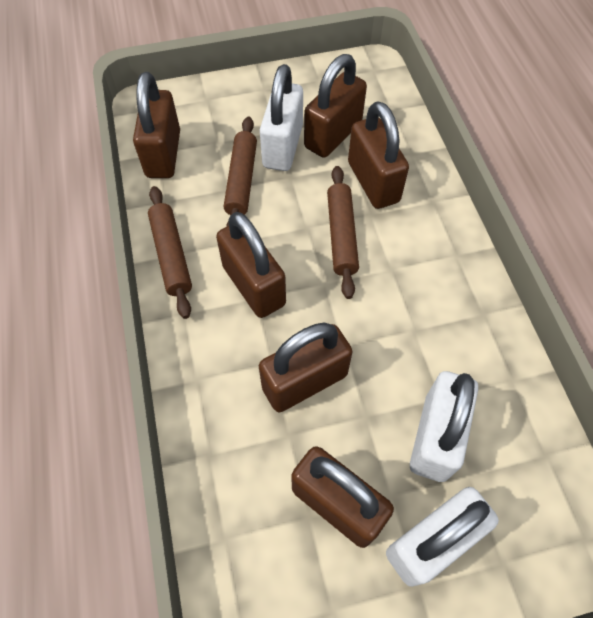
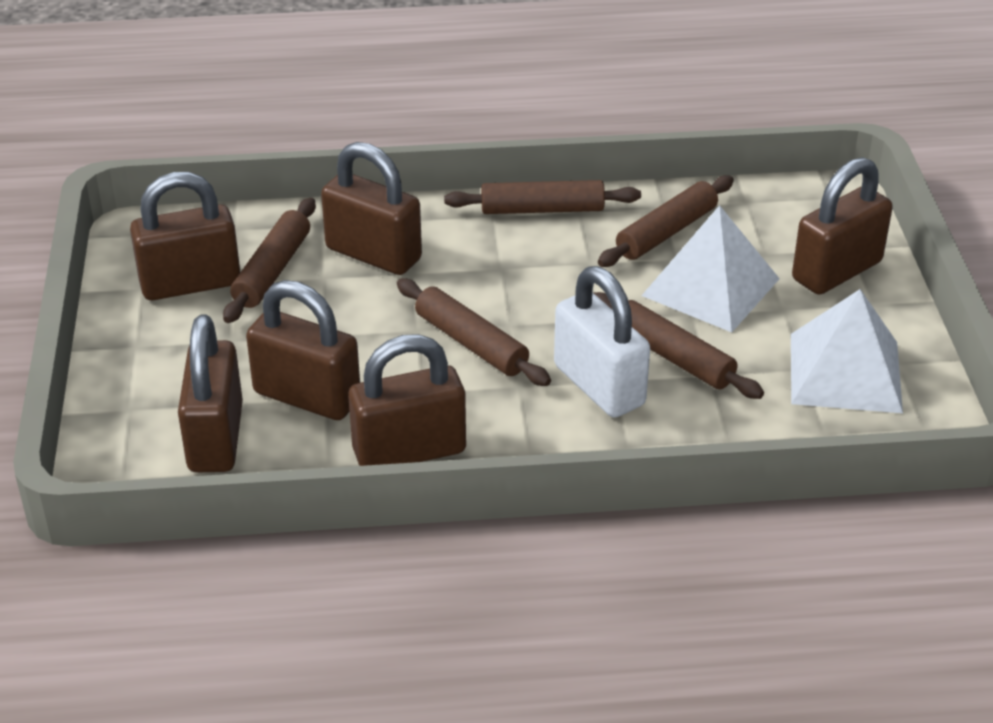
brown rolling pin: 3 -> 5
white padlock: 3 -> 1
white pyramid: 0 -> 2

